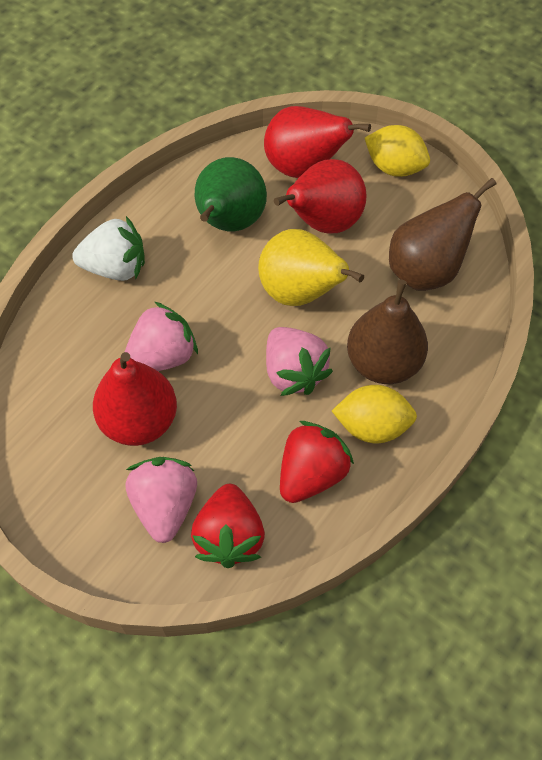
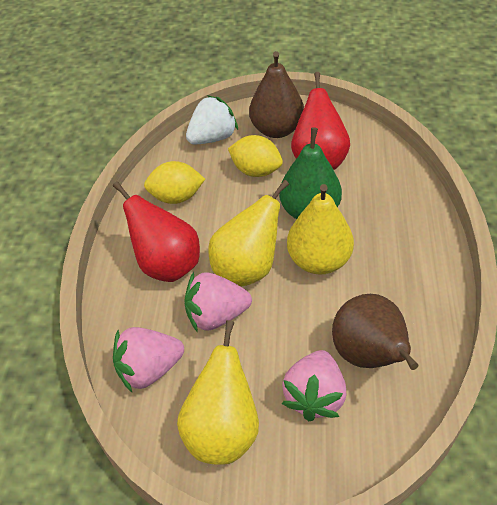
red pear: 3 -> 2
red strawberry: 2 -> 0
yellow pear: 1 -> 3

